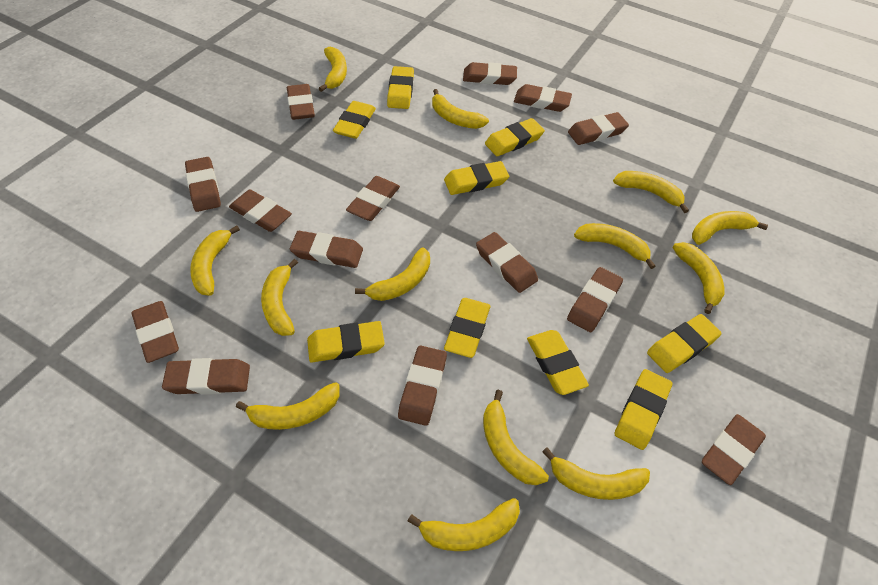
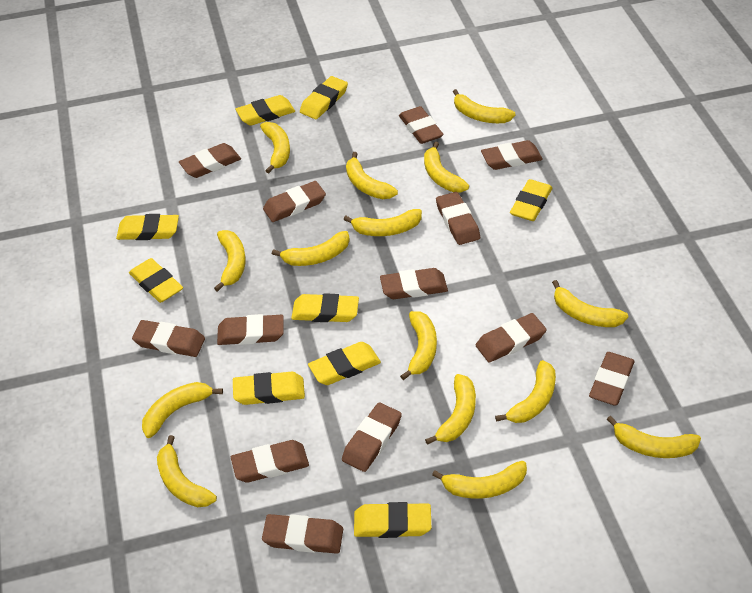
brown eraser: 14 -> 13
yellow banana: 13 -> 15

